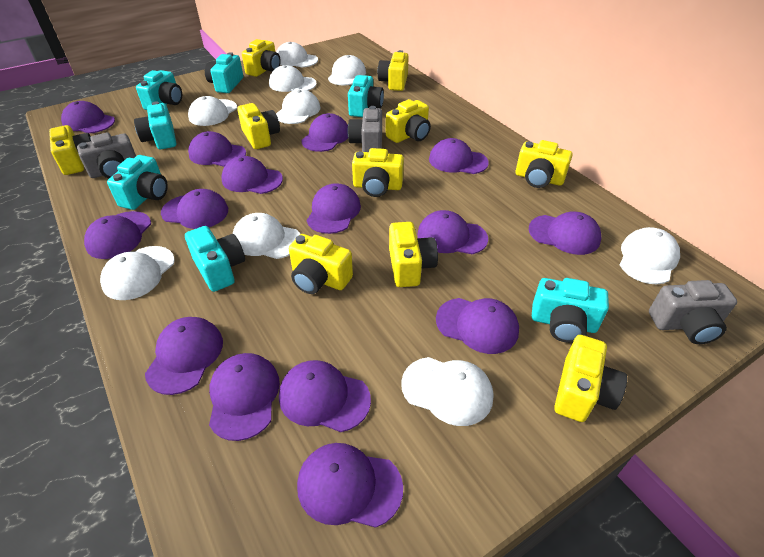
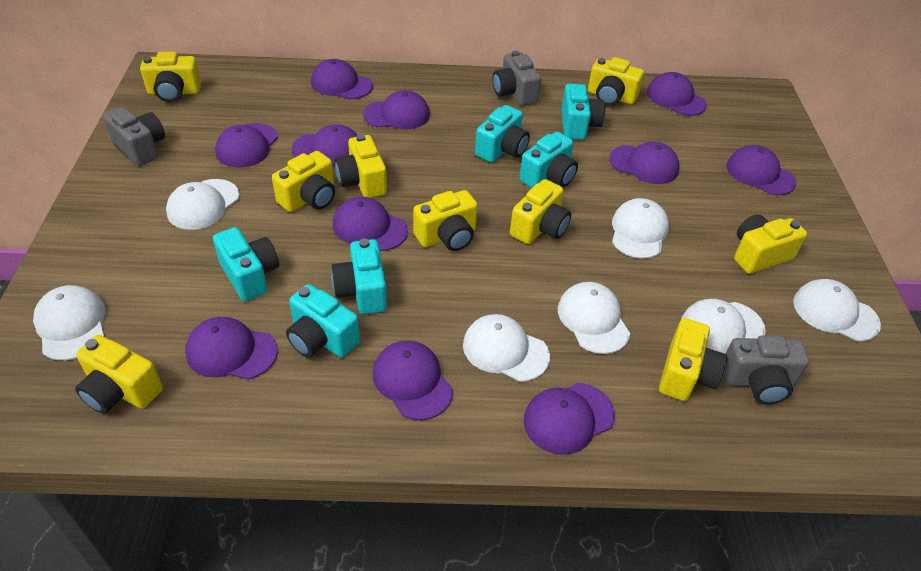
purple cap: 15 -> 11
turquoise camera: 7 -> 6
white cap: 9 -> 7
yellow camera: 10 -> 9

